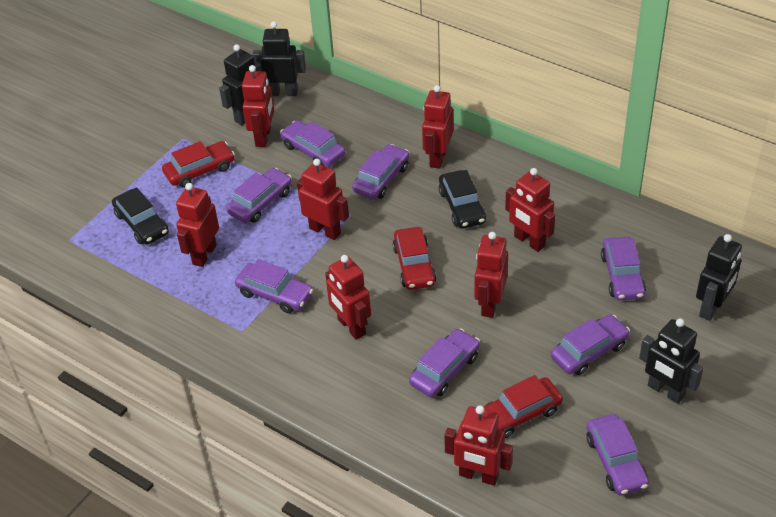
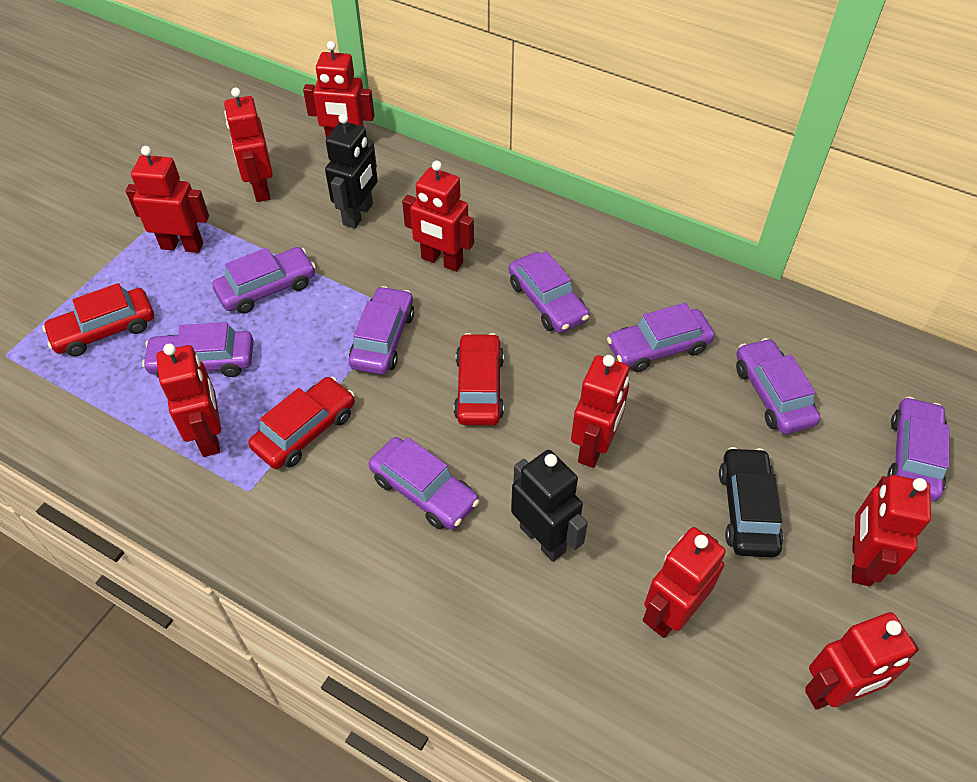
black car: 2 -> 1
black robot: 4 -> 2
red robot: 8 -> 9

